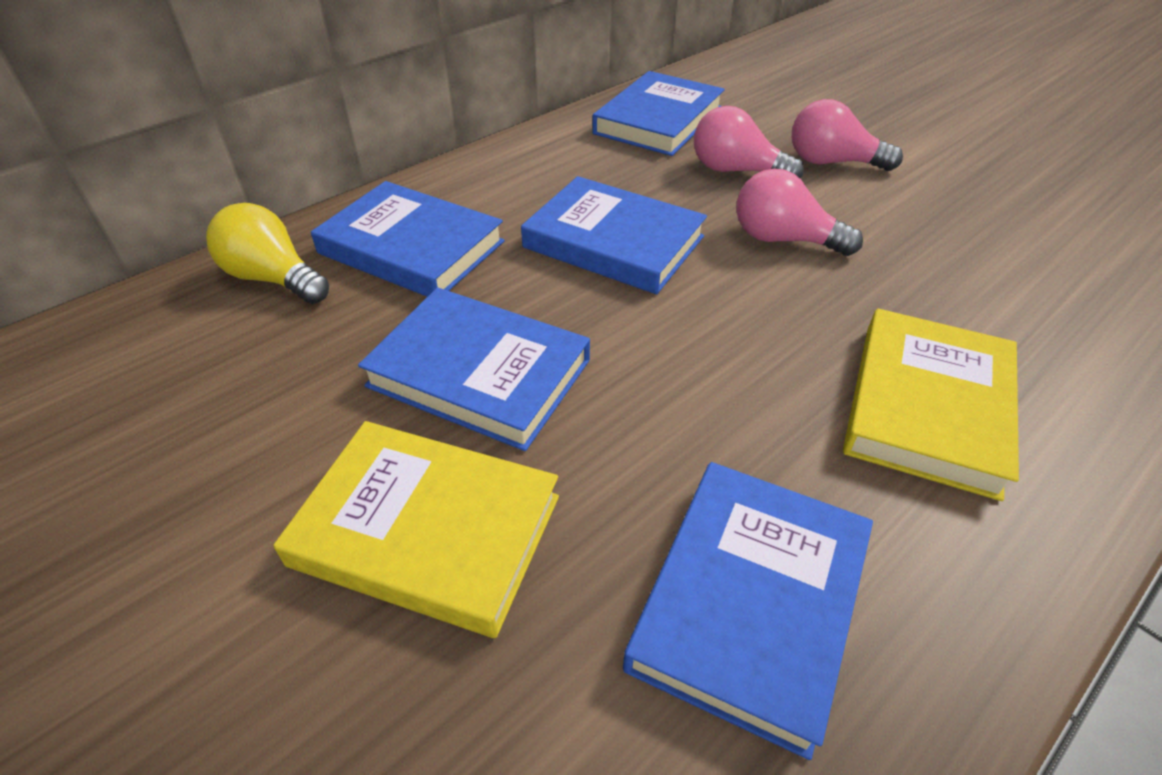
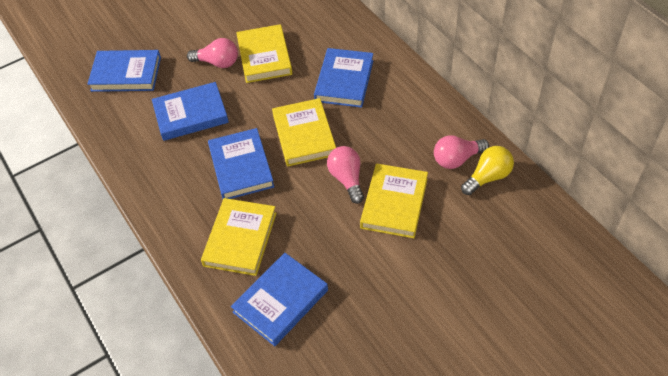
yellow book: 2 -> 4

